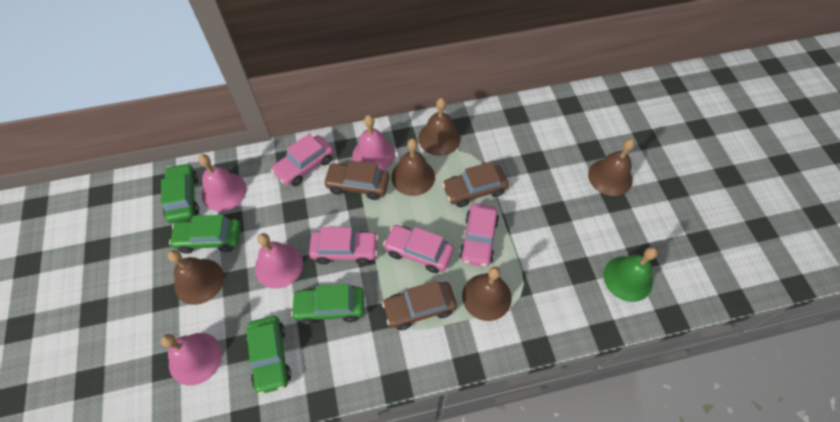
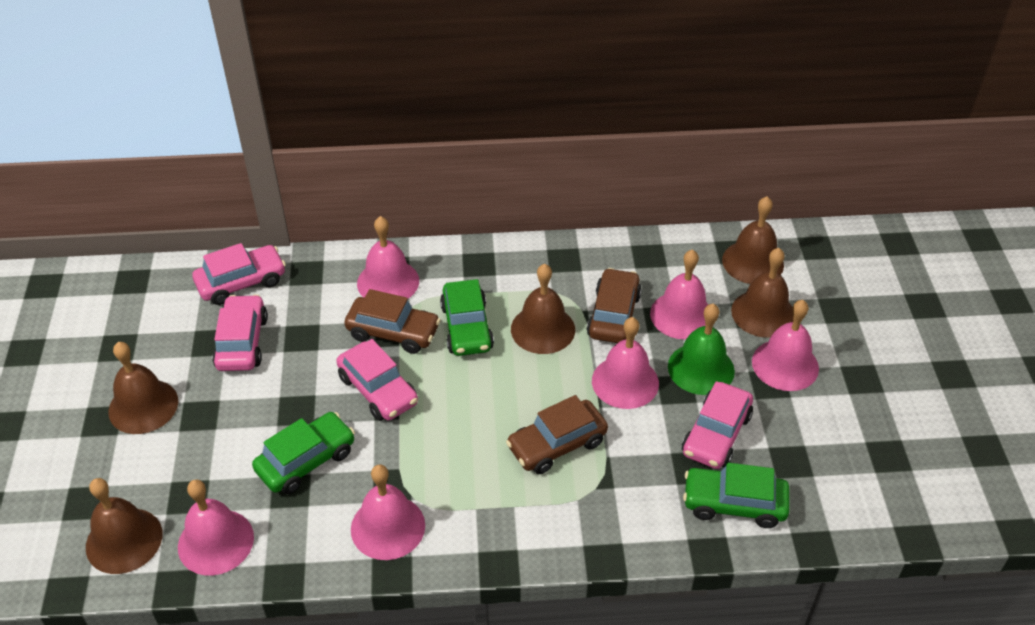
green car: 4 -> 3
pink bell: 4 -> 6

